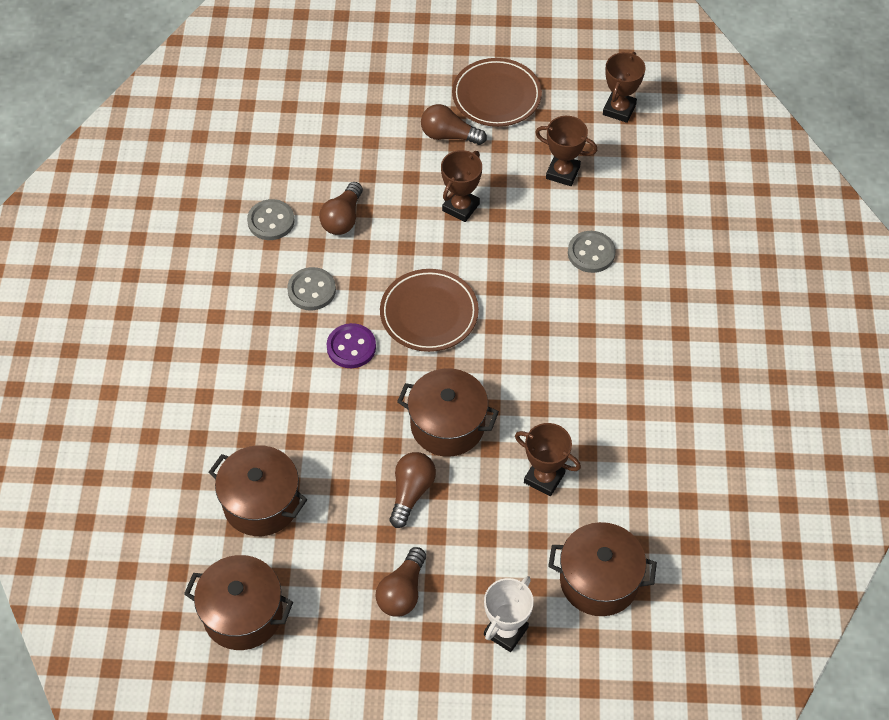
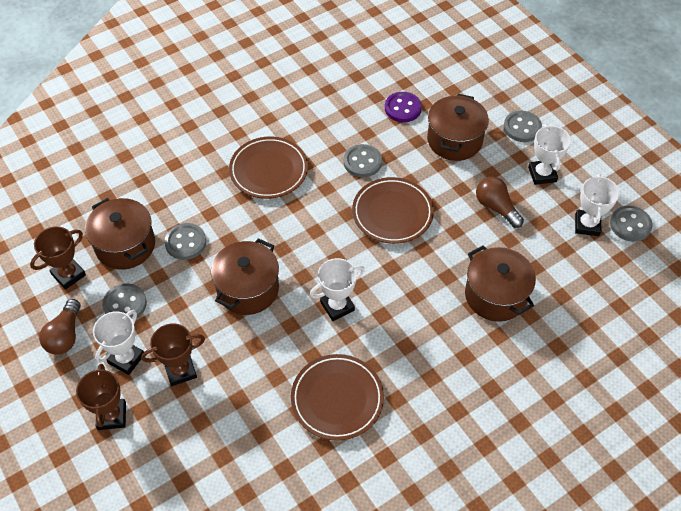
brown light bulb: 4 -> 2
brown plate: 2 -> 3
brown trophy: 4 -> 3
grey button: 3 -> 5
white trophy: 1 -> 4

